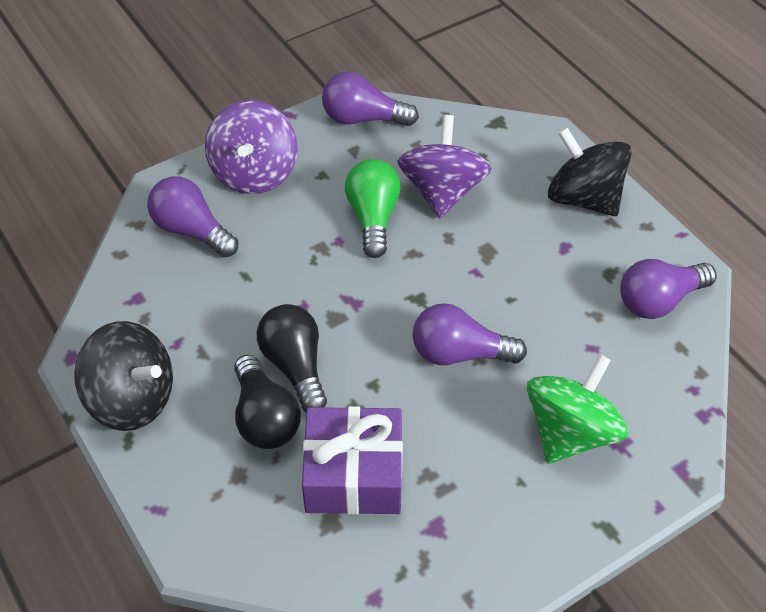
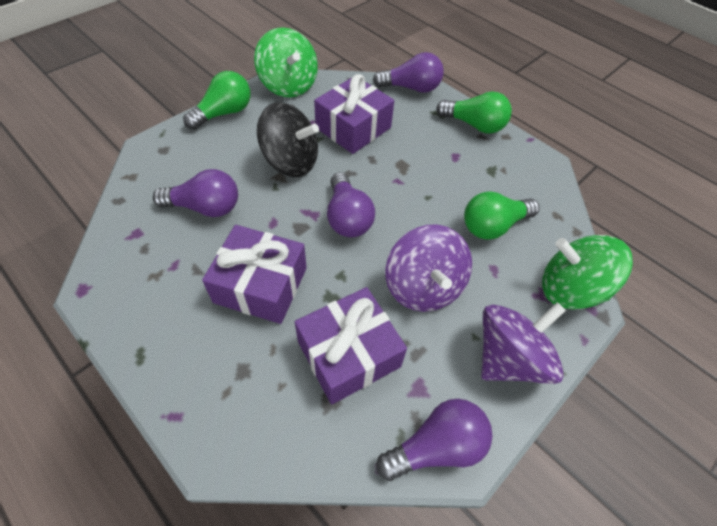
black light bulb: 2 -> 0
black spinning top: 2 -> 1
green light bulb: 1 -> 3
green spinning top: 1 -> 2
purple gift: 1 -> 3

